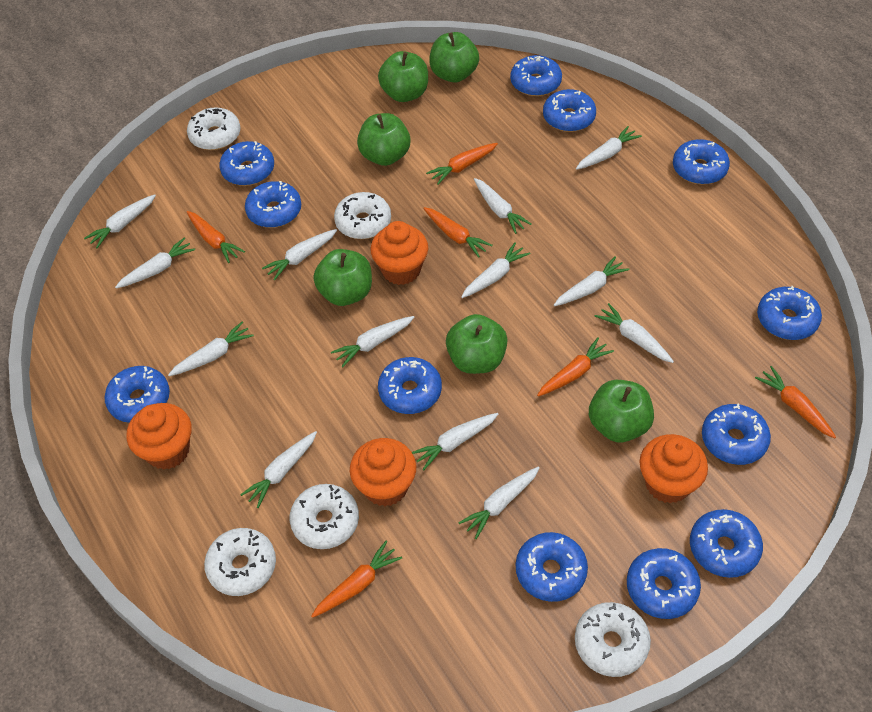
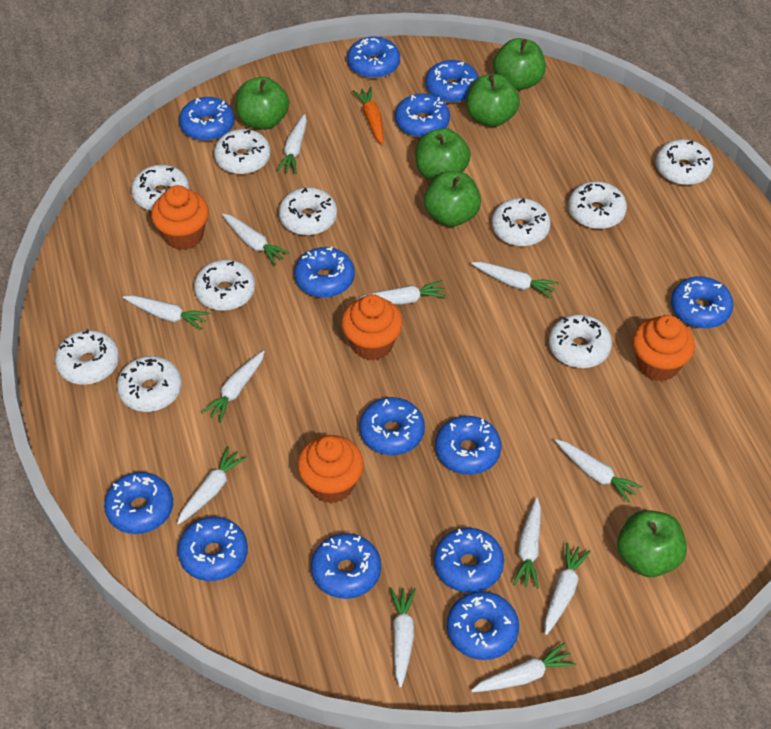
blue donut: 12 -> 13
orange carrot: 6 -> 1
white carrot: 13 -> 12
white donut: 5 -> 10

